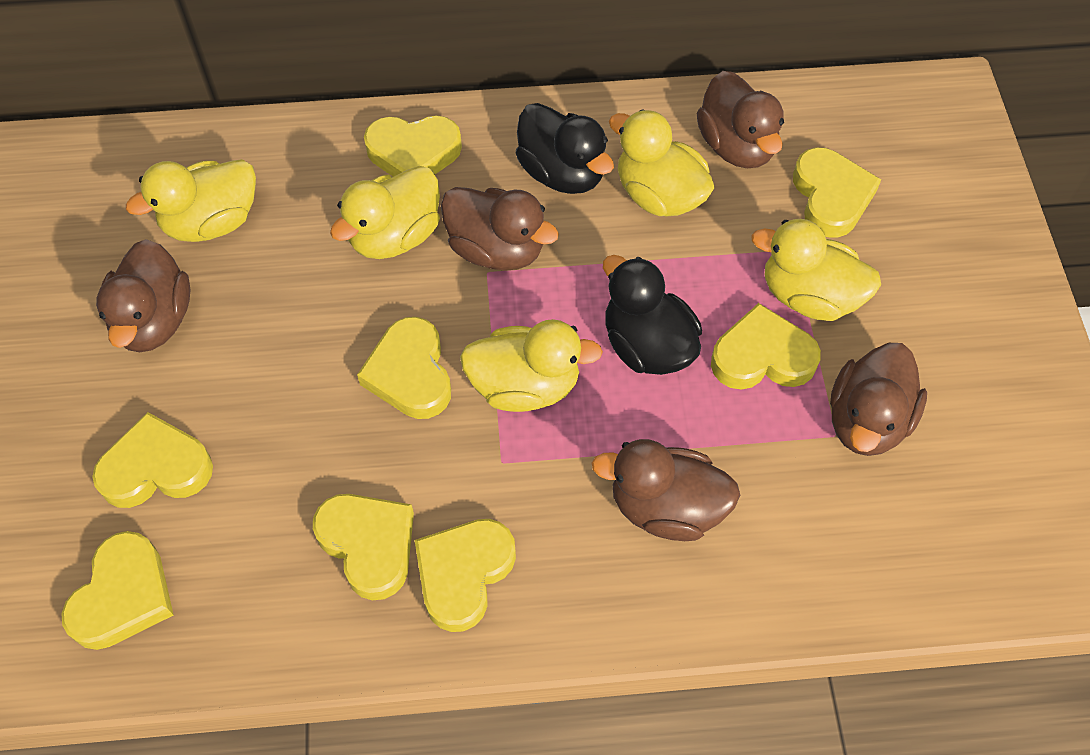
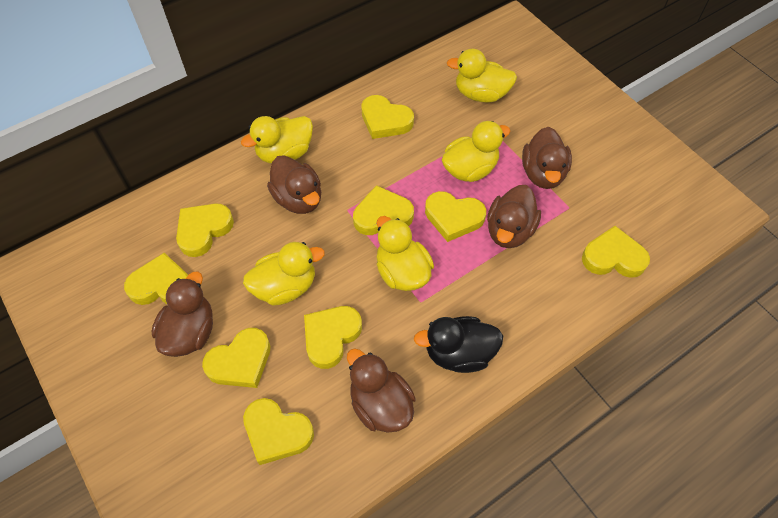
black duck: 2 -> 1
yellow heart: 8 -> 9

